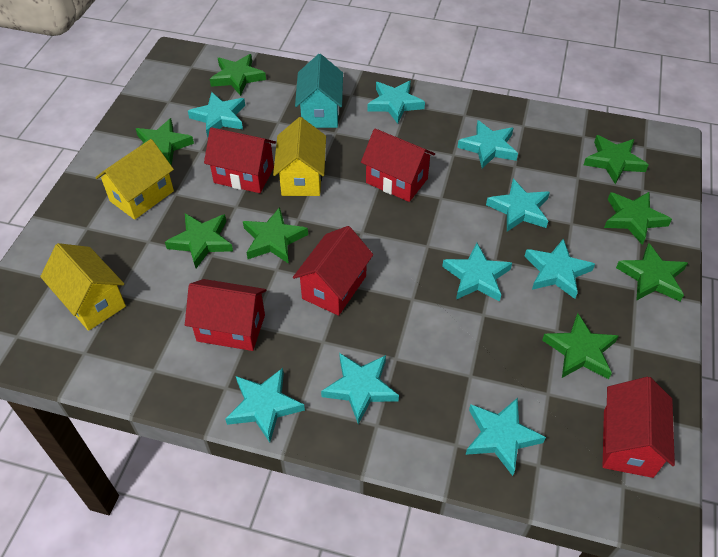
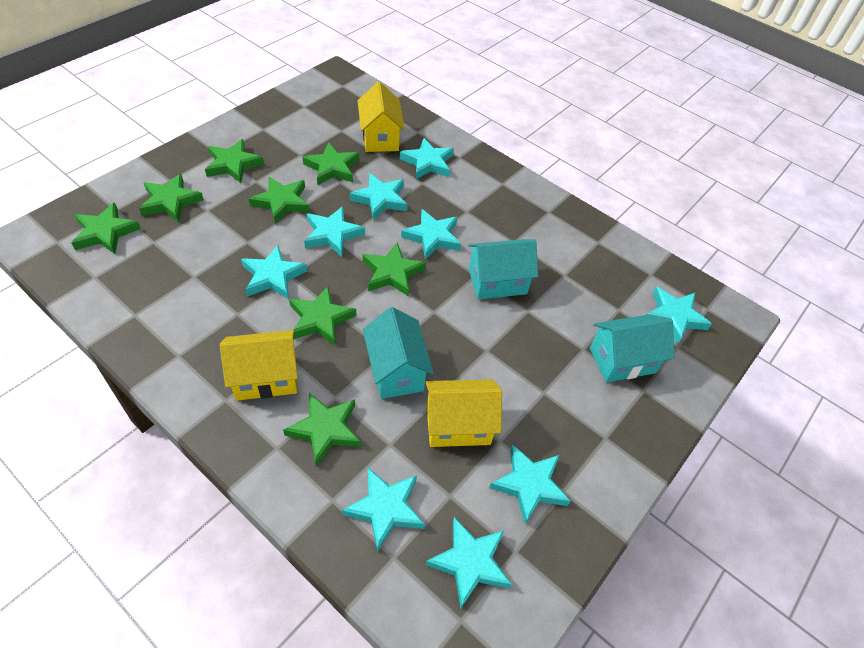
red house: 5 -> 0
turquoise house: 1 -> 3

